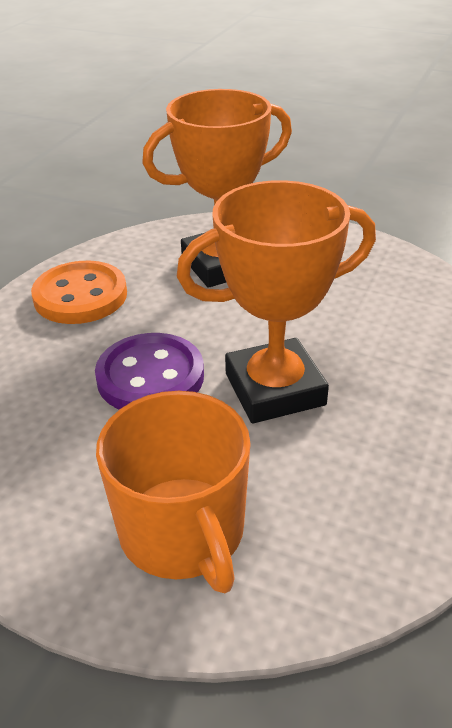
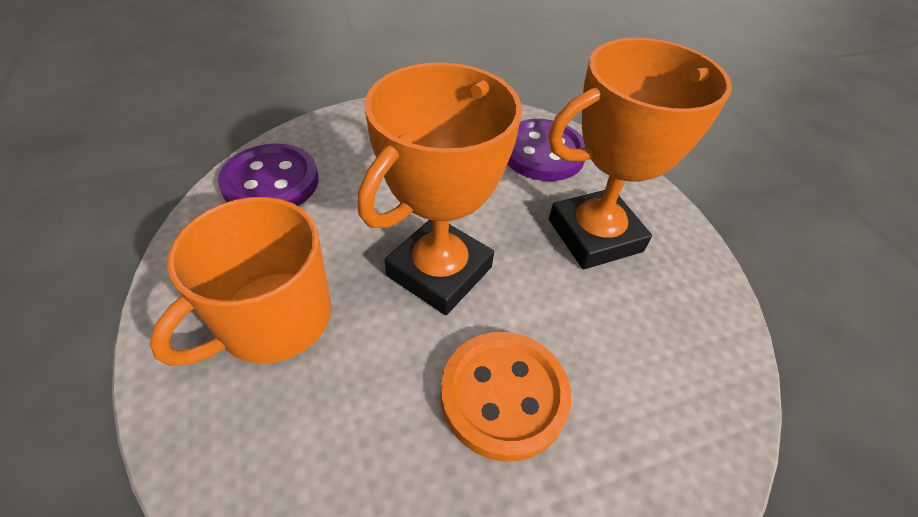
purple button: 1 -> 2

